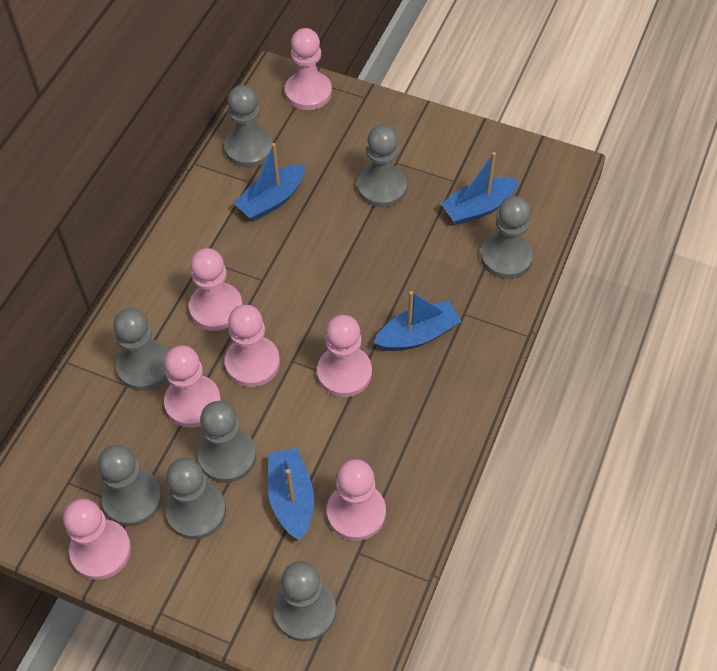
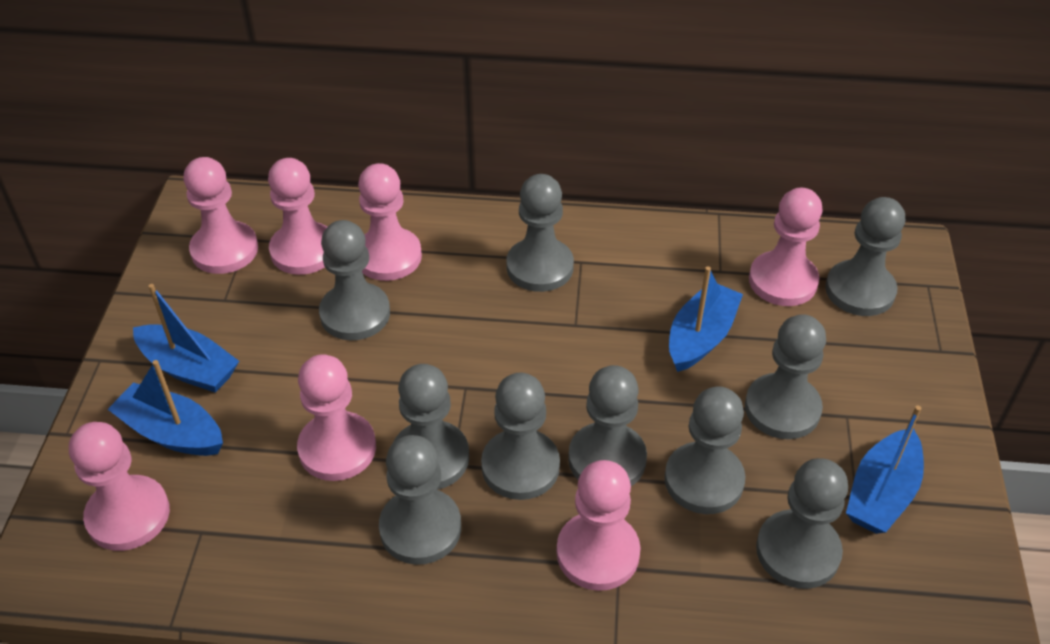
grey pawn: 8 -> 10

